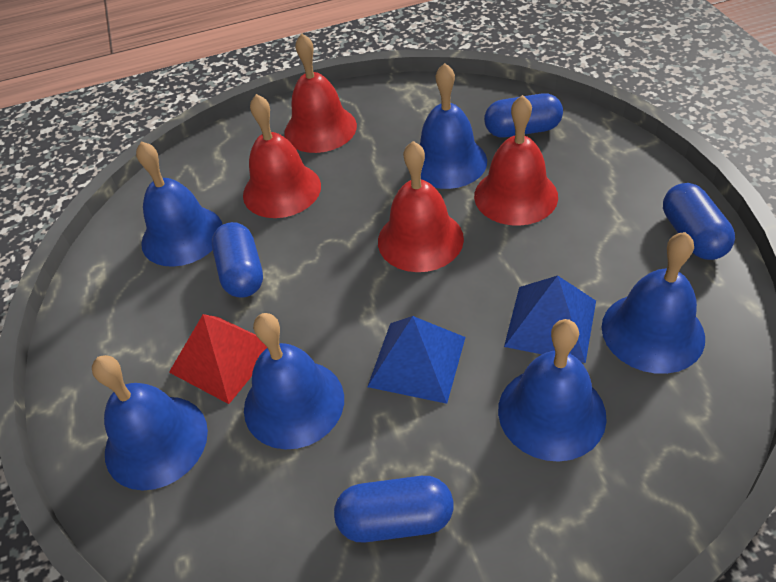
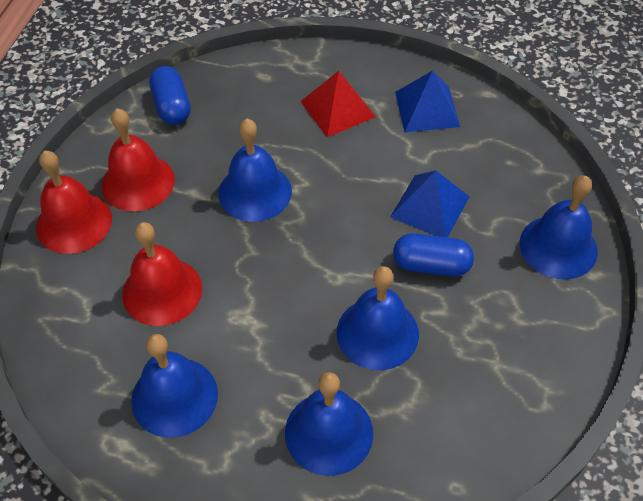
blue bell: 6 -> 5
blue capsule: 4 -> 2
red bell: 4 -> 3

